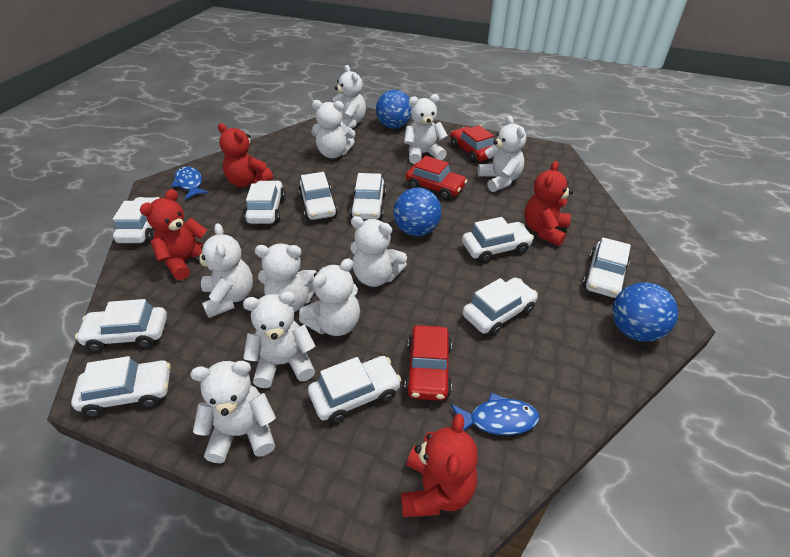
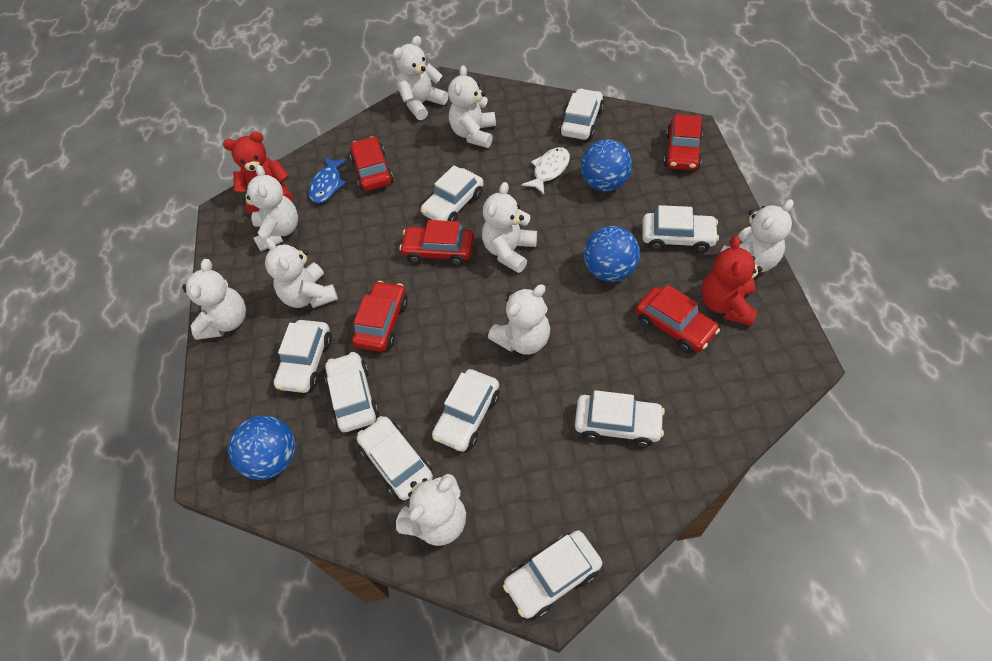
blue fish: 2 -> 1
red car: 3 -> 5
red teddy bear: 4 -> 2
white car: 10 -> 9
white fish: 0 -> 1
white teddy bear: 10 -> 9

